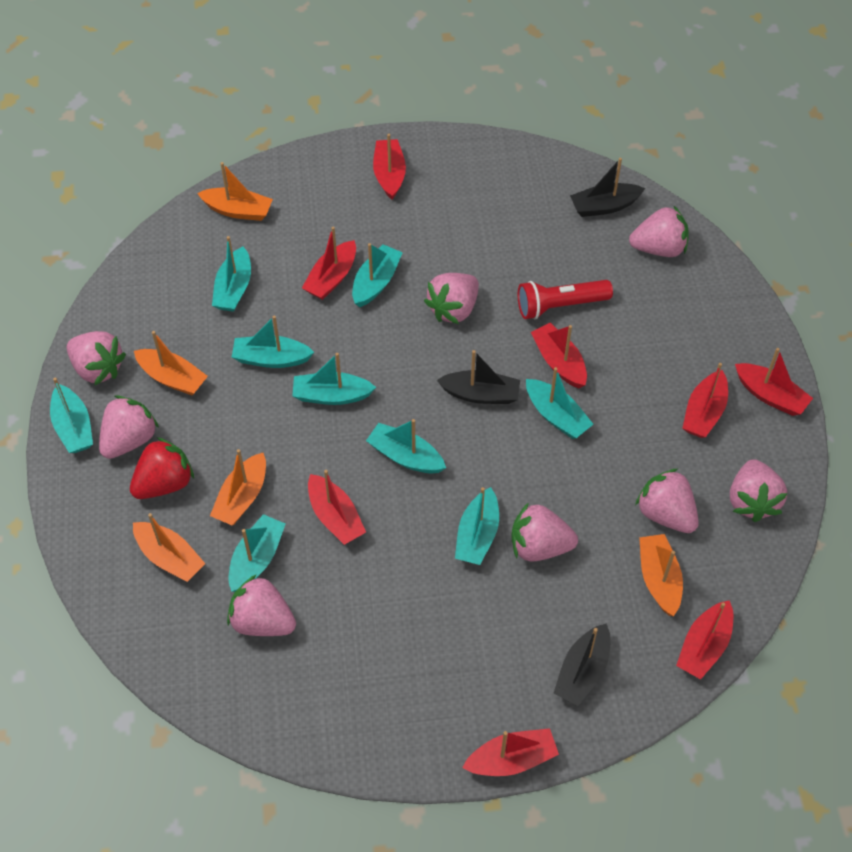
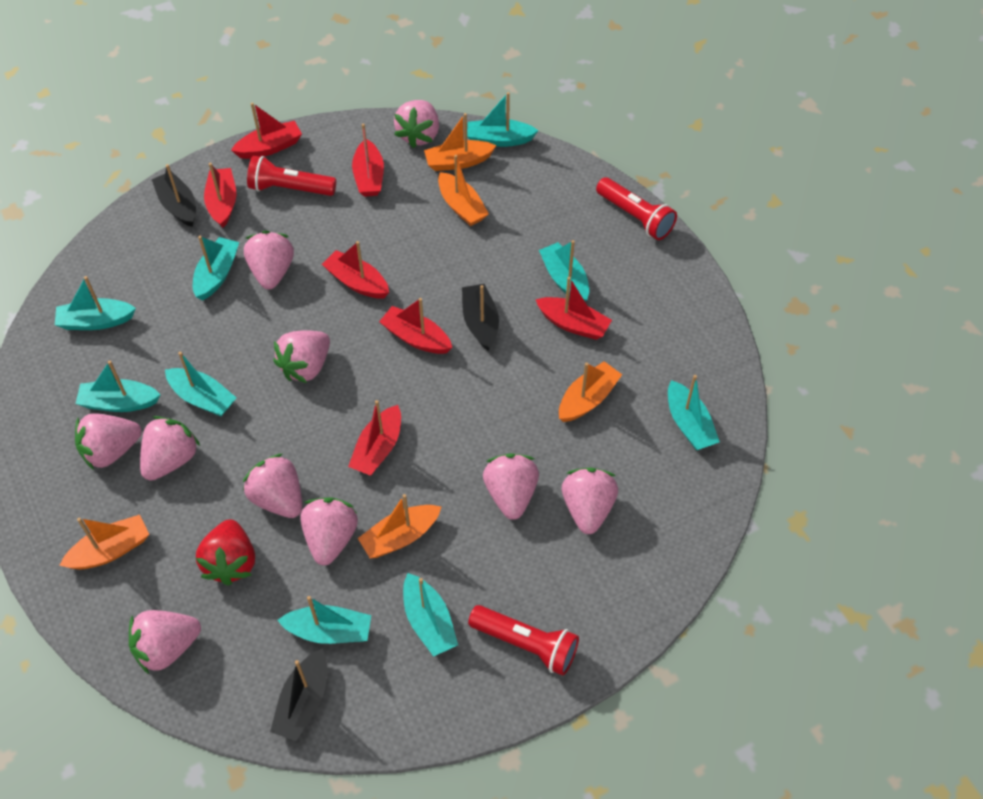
pink strawberry: 8 -> 10
red boat: 8 -> 7
red flashlight: 1 -> 3

